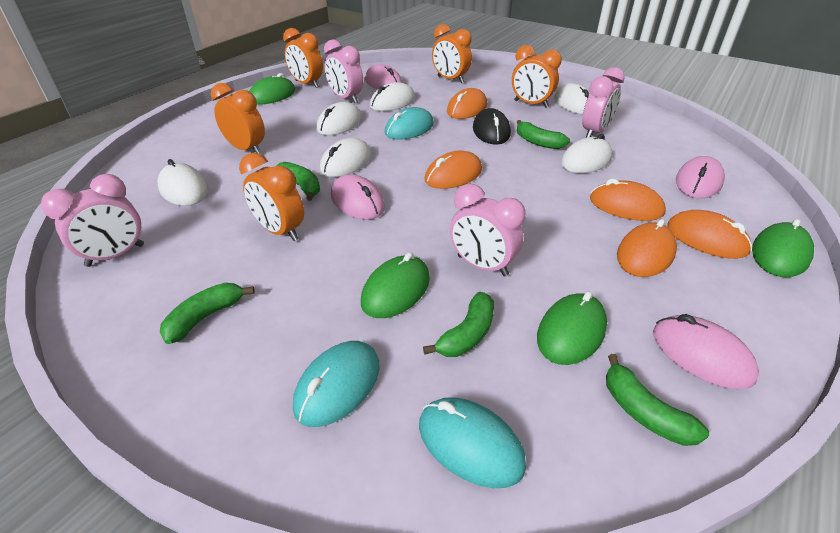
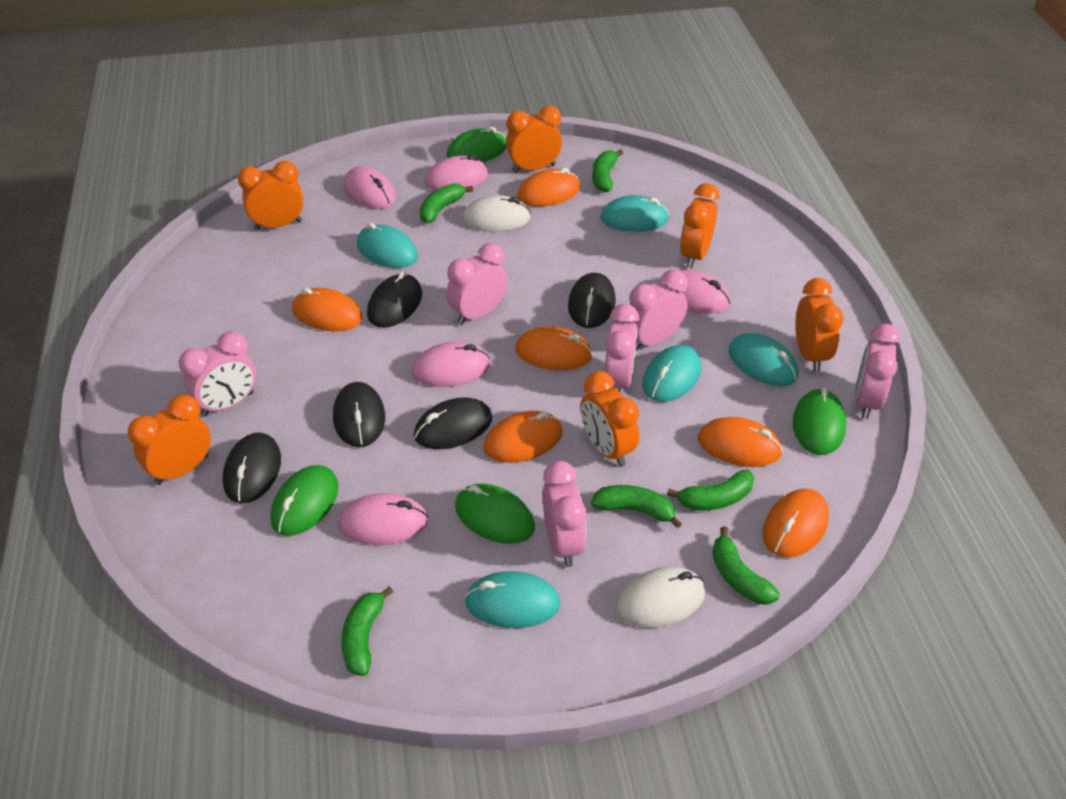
black mouse: 1 -> 5
green banana: 5 -> 6
orange clock: 5 -> 6
orange mouse: 5 -> 6
pink clock: 4 -> 6
pink mouse: 4 -> 5
turquoise mouse: 3 -> 5
white mouse: 6 -> 2

